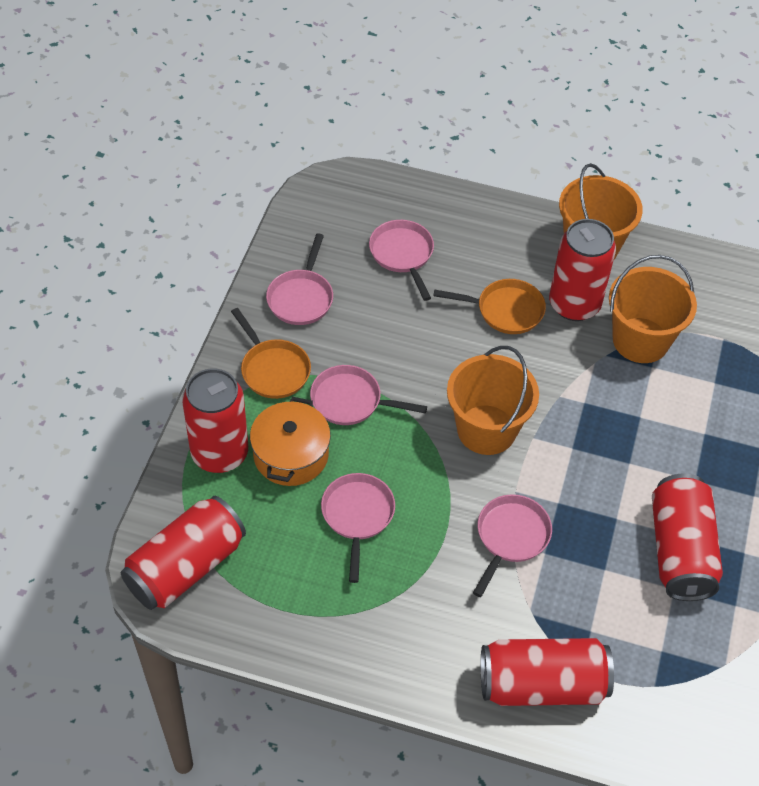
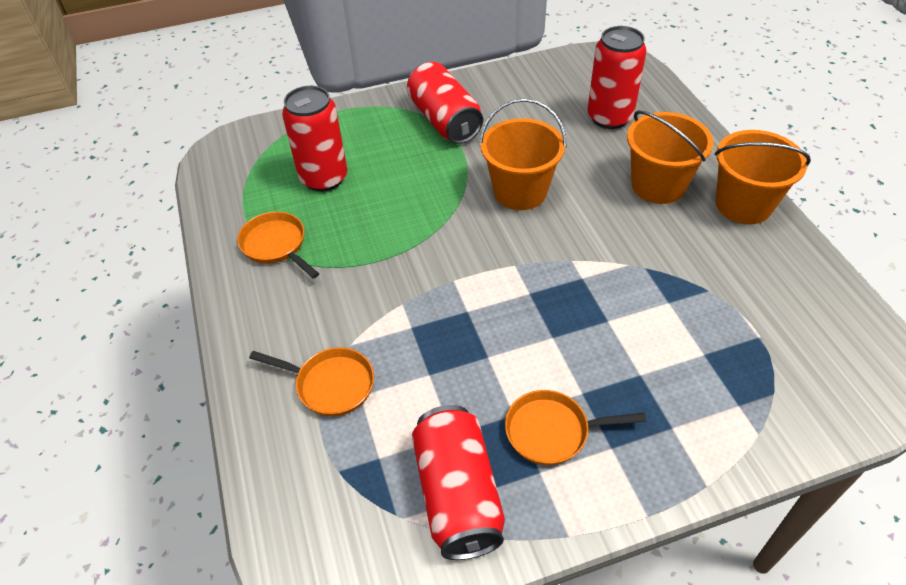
orange pan: 2 -> 3
orange pot: 1 -> 0
pink pan: 5 -> 0
red can: 5 -> 4

